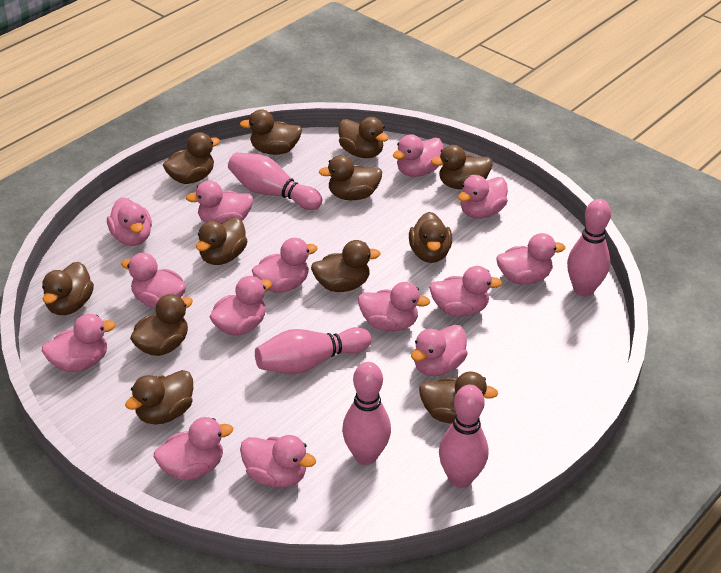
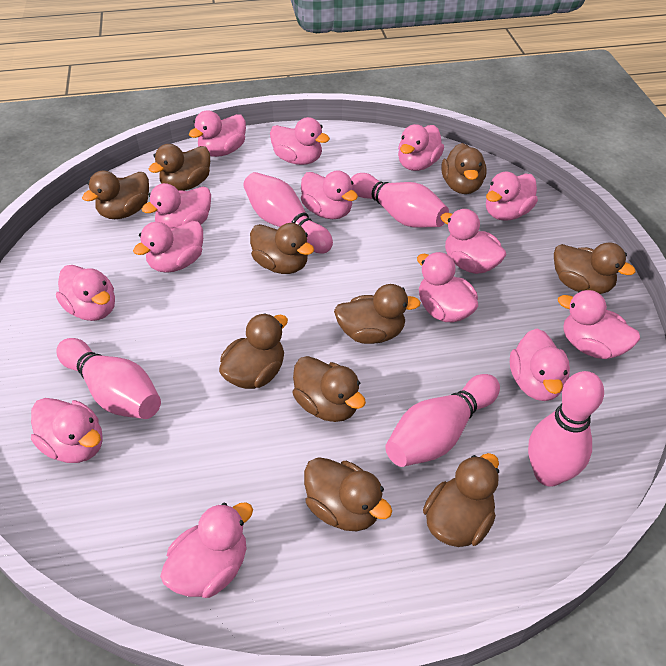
brown duck: 12 -> 10

